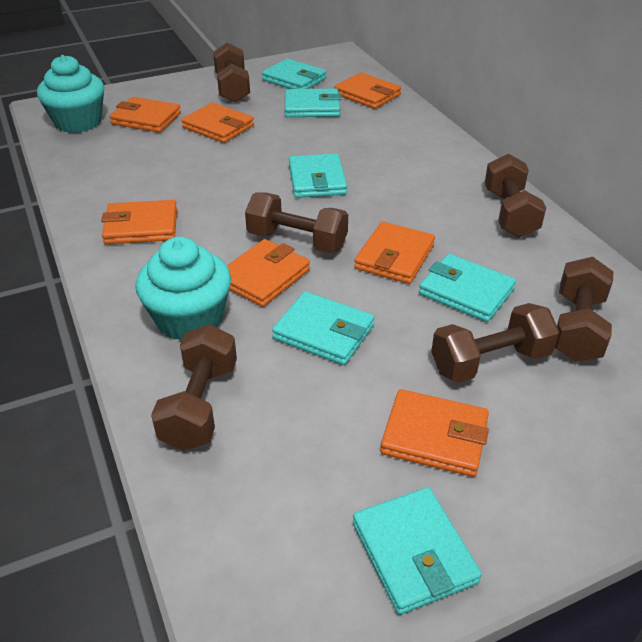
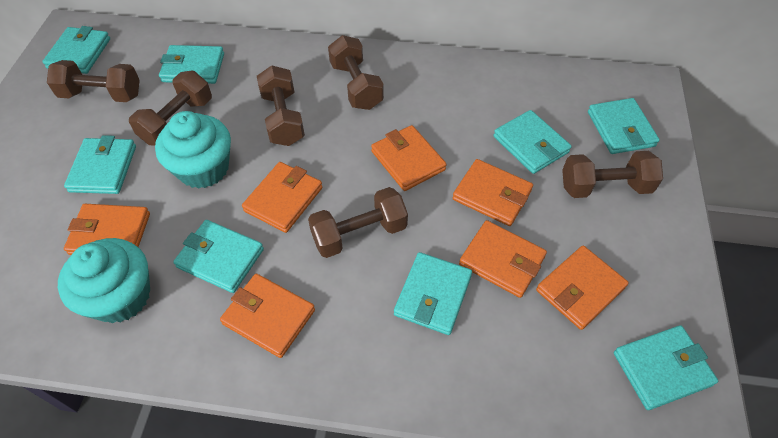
turquoise wallet: 6 -> 8

